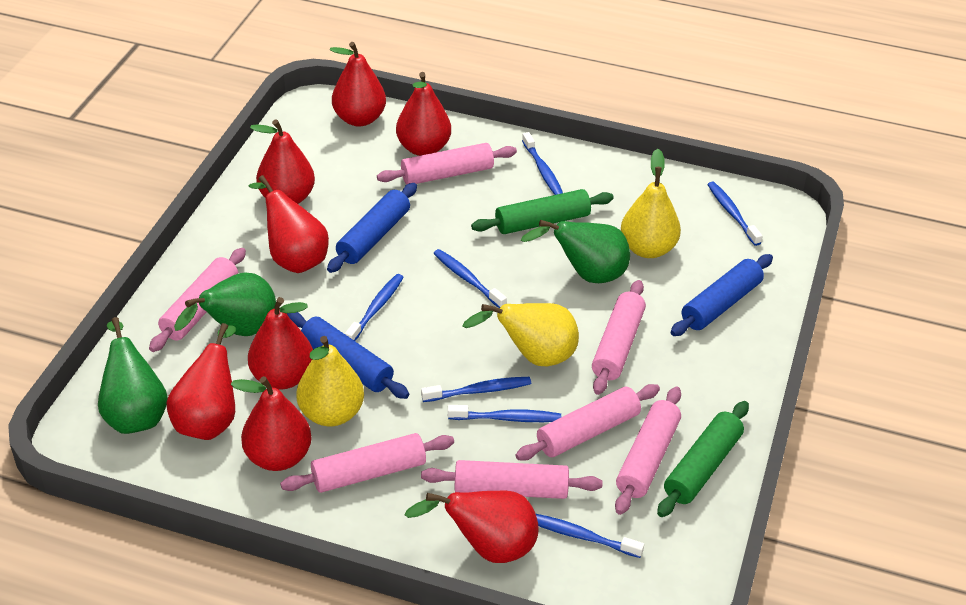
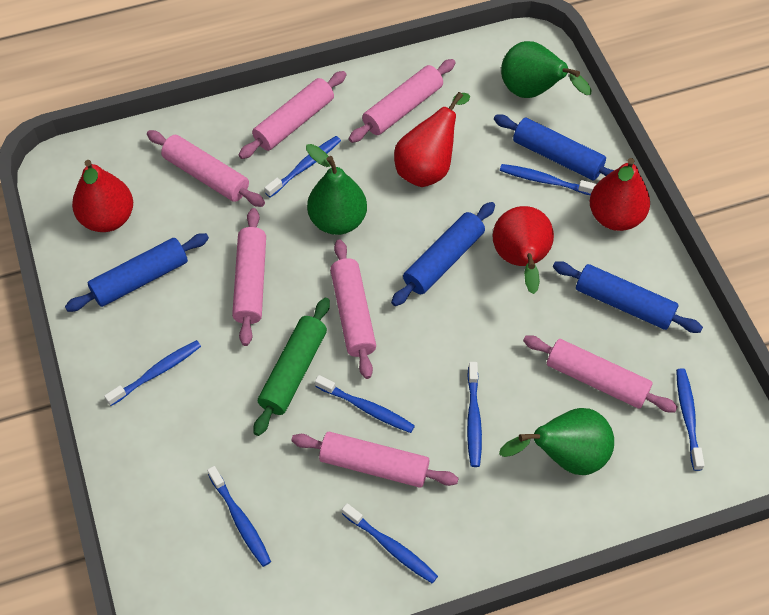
blue rolling pin: 3 -> 4
blue toothbrush: 7 -> 8
green rolling pin: 2 -> 1
red pear: 8 -> 4
yellow pear: 3 -> 0

